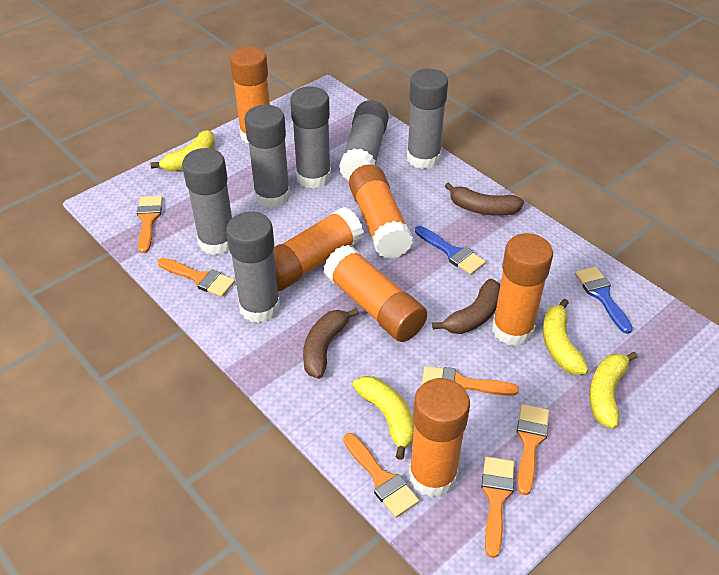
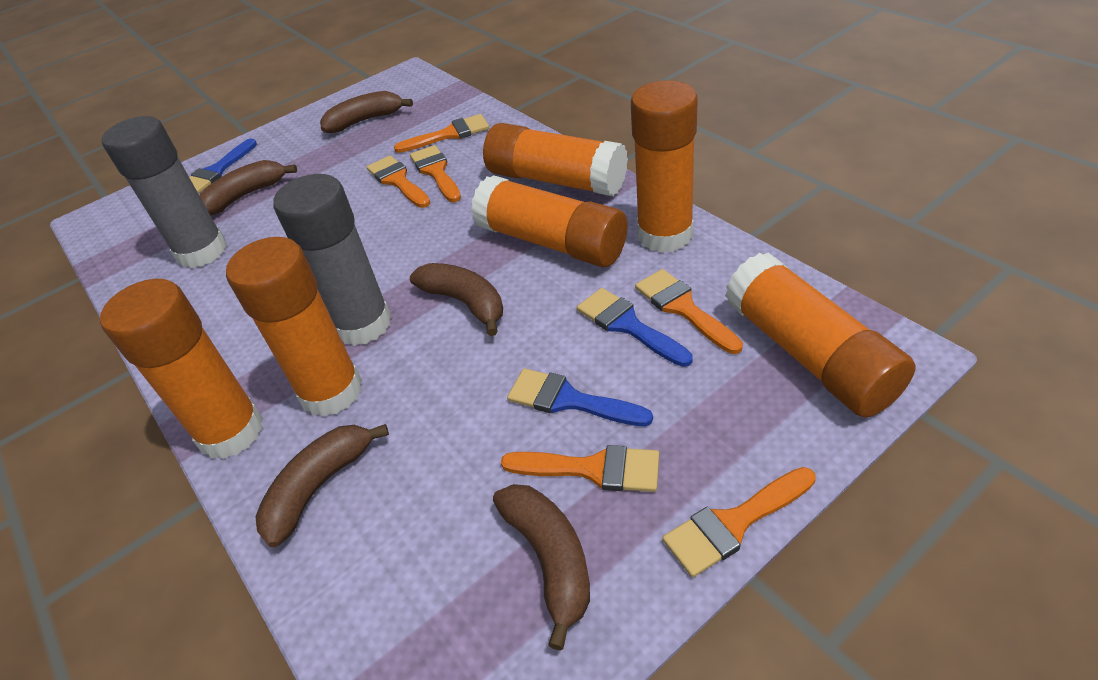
blue brush: 2 -> 3
brown banana: 3 -> 5
grey glue stick: 6 -> 2
yellow banana: 4 -> 0

